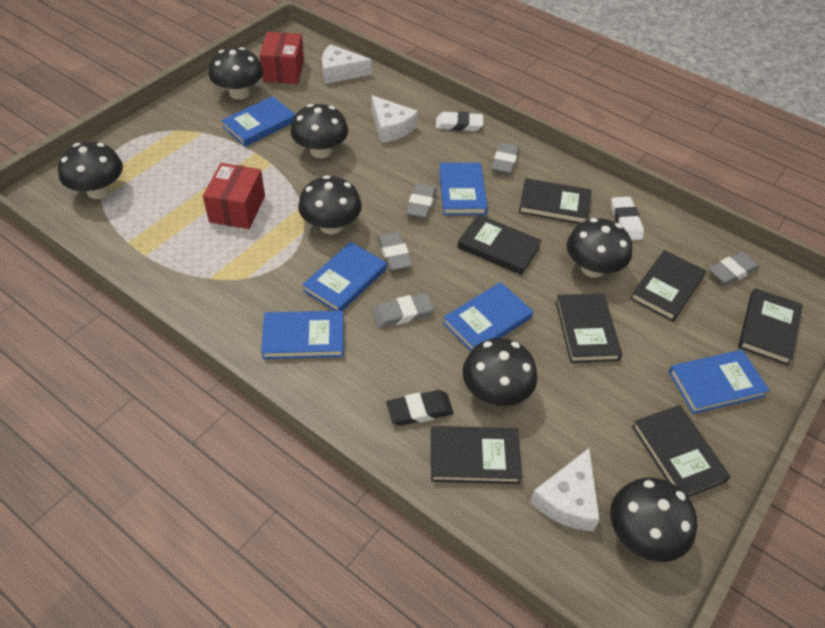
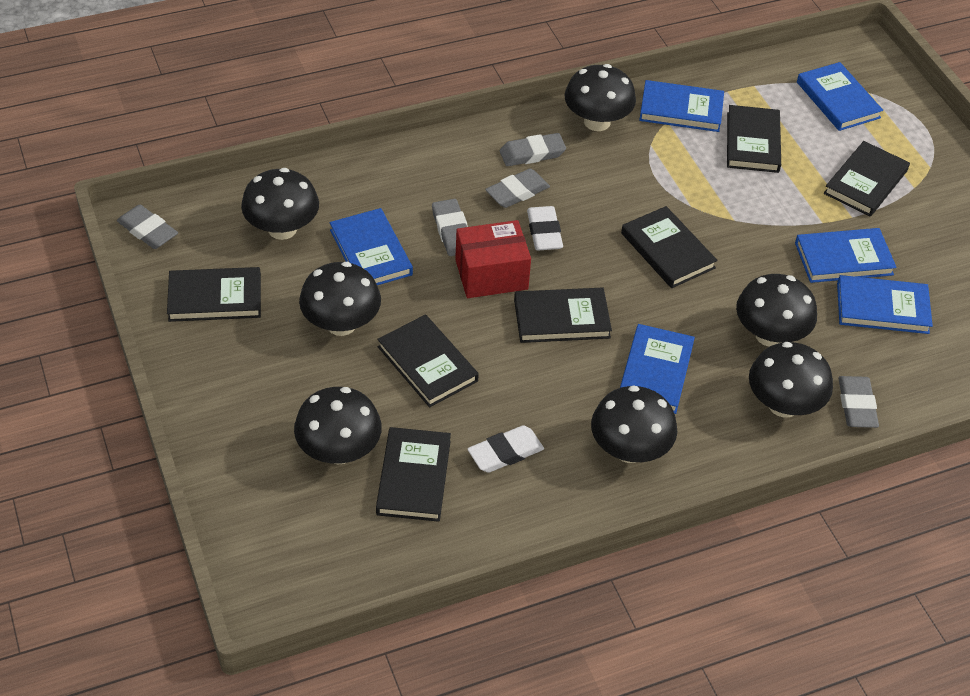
black eraser: 1 -> 0
red box: 2 -> 1
white cheese: 3 -> 0

